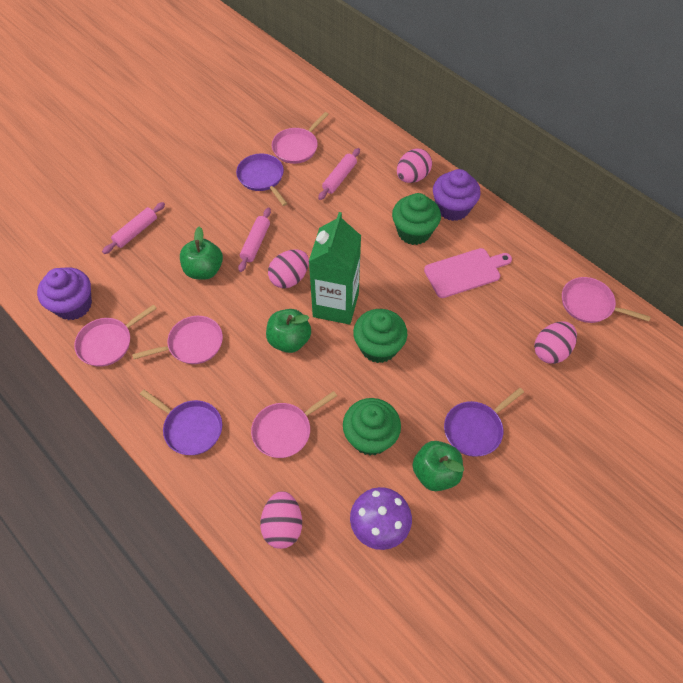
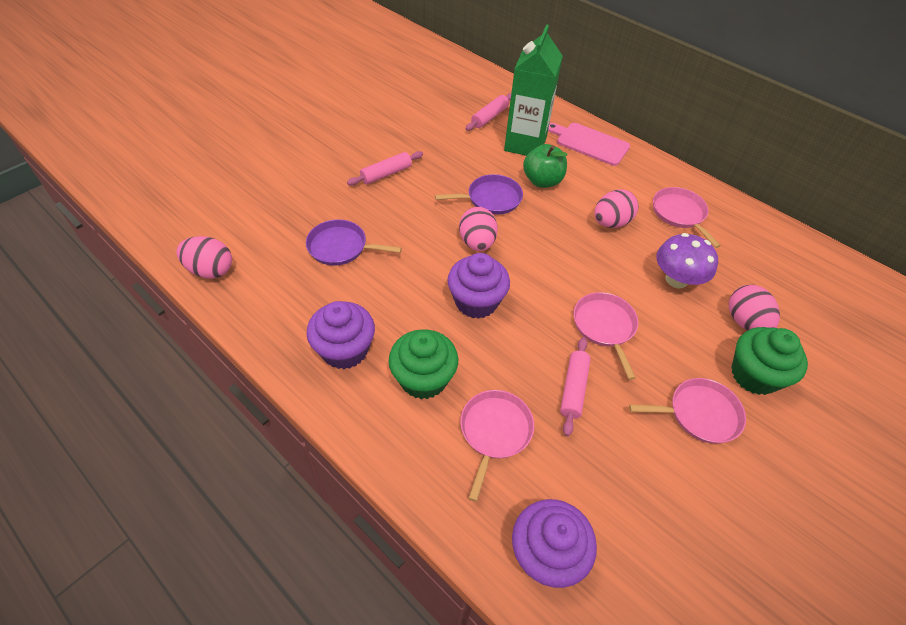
green apple: 3 -> 1
green cupcake: 3 -> 2
pink pan: 5 -> 4
purple cupcake: 2 -> 3
purple pan: 3 -> 2

